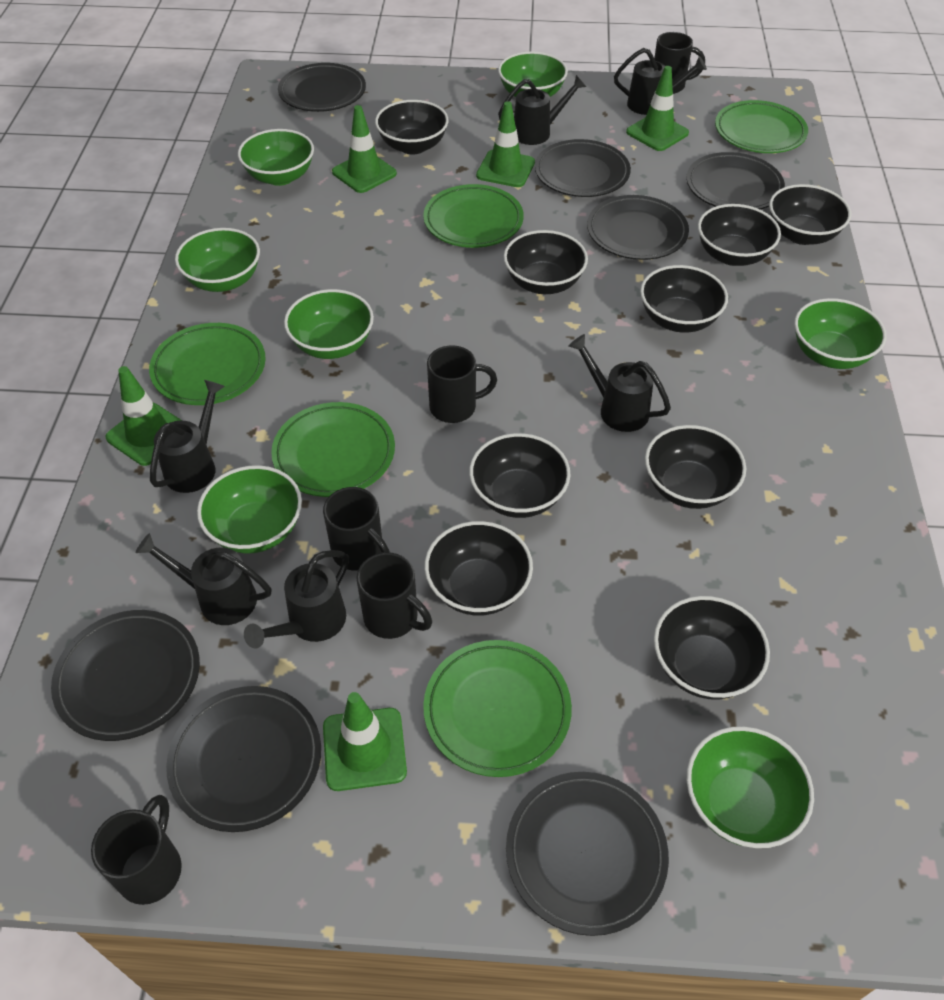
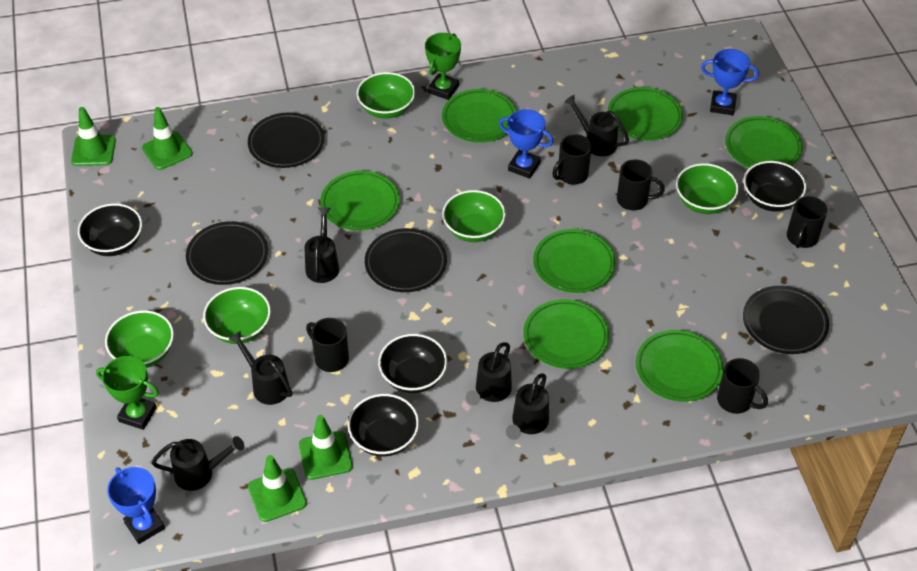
black bowl: 9 -> 4
black plate: 7 -> 4
blue trophy: 0 -> 3
green bowl: 7 -> 5
green plate: 5 -> 7
green traffic cone: 5 -> 4
green trophy: 0 -> 2

